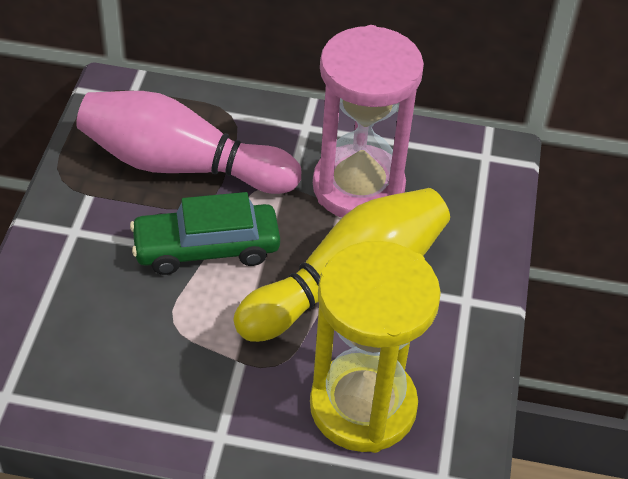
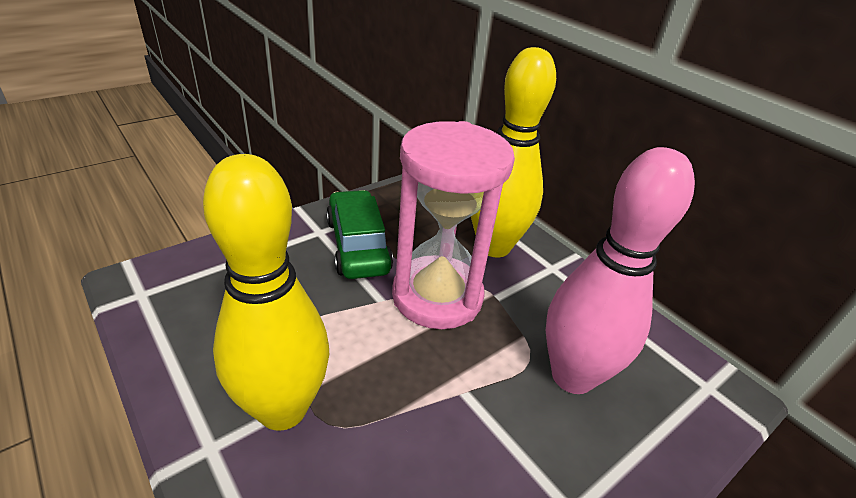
yellow bowling pin: 1 -> 2
yellow hourglass: 1 -> 0

